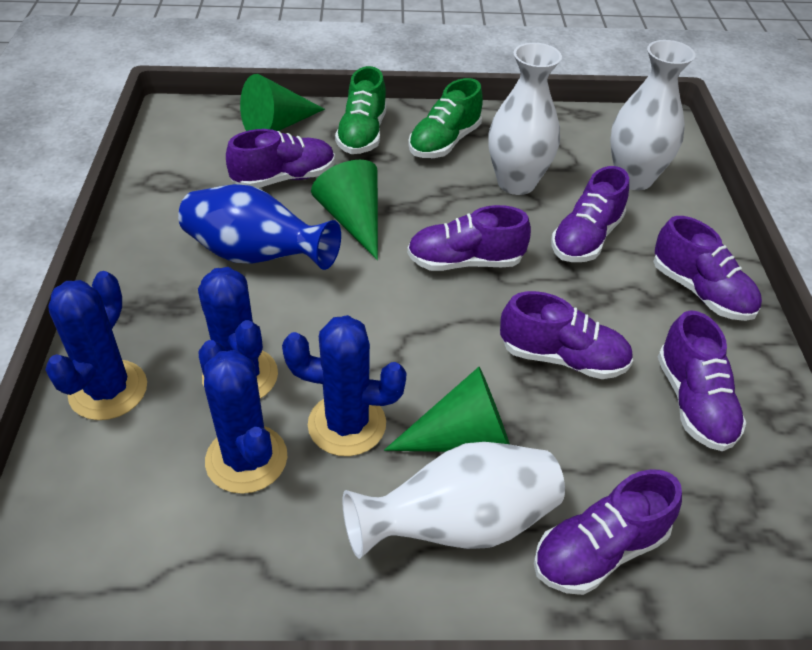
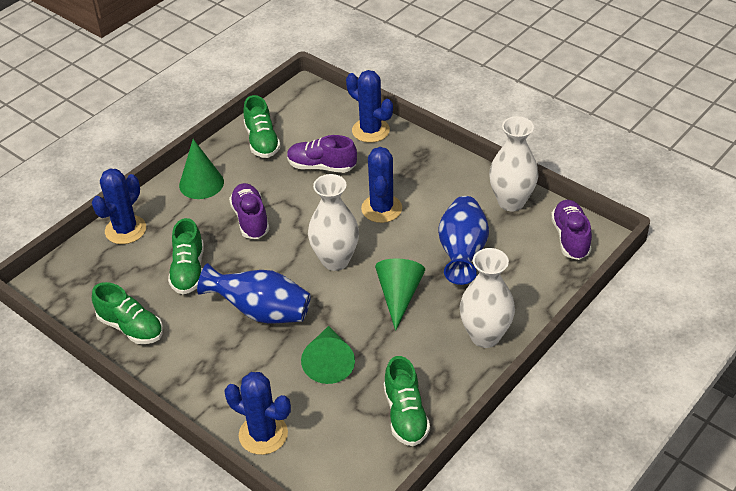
blue vase: 1 -> 2
green shoe: 2 -> 4
purple shoe: 7 -> 3

